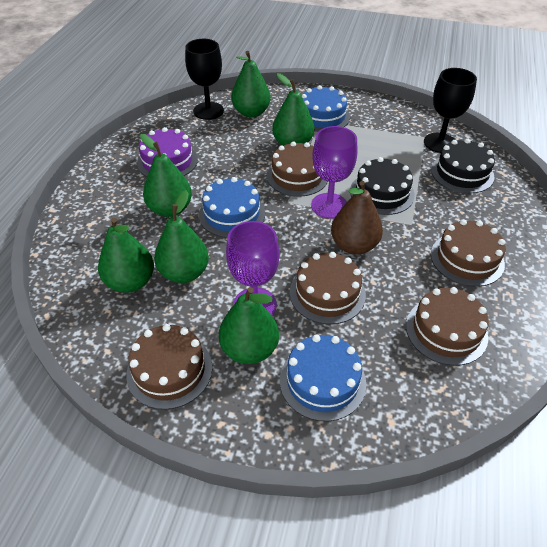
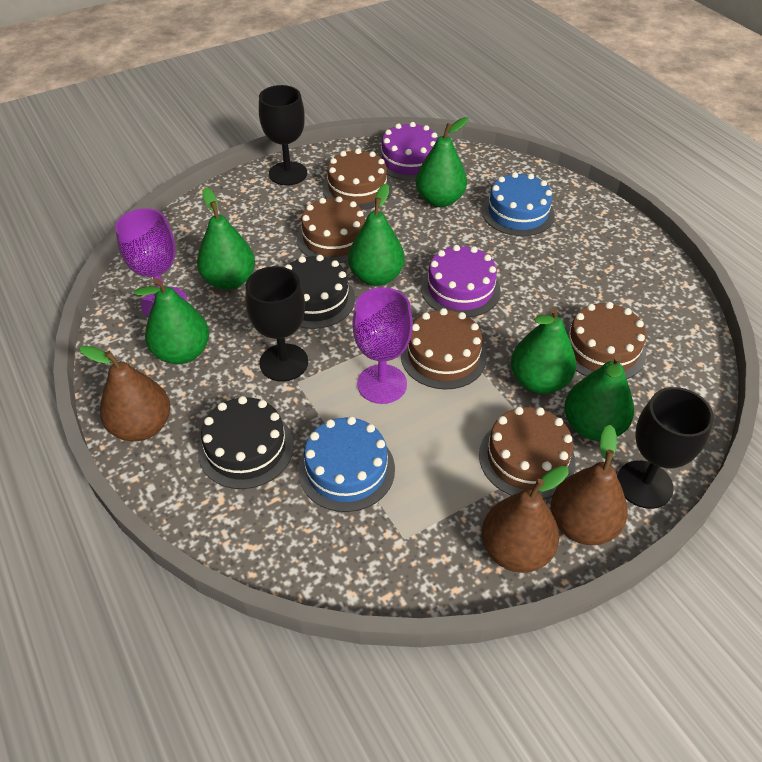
black goblet: 2 -> 3
blue cake: 3 -> 2
brown pear: 1 -> 3
purple cake: 1 -> 2

